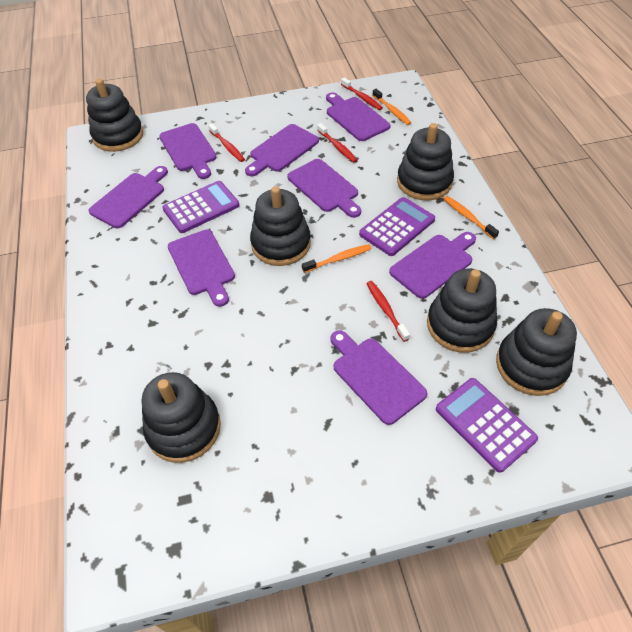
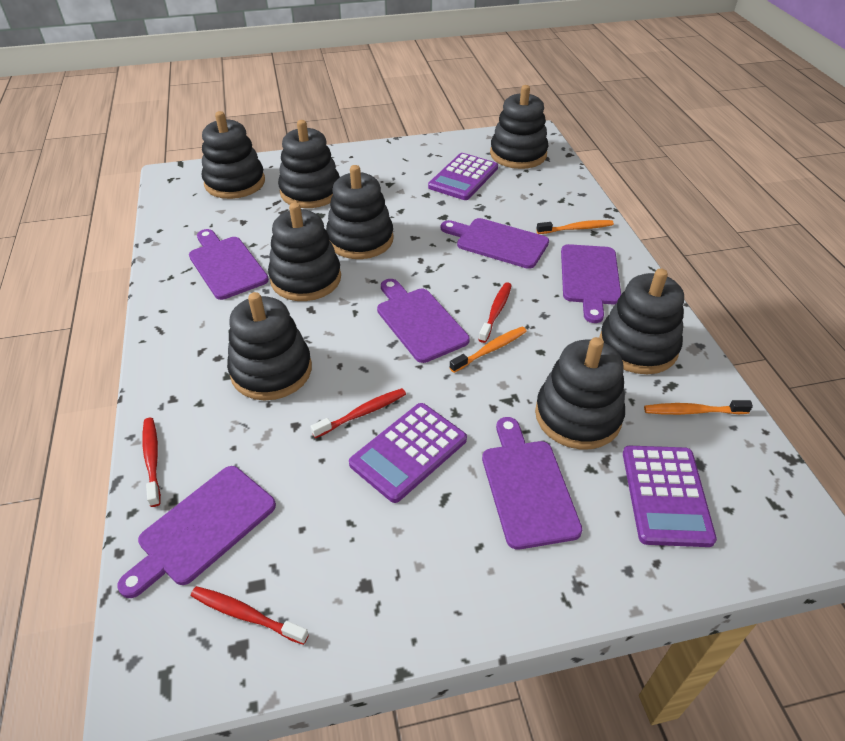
black stacking toy: 6 -> 8
purple cutting board: 8 -> 6

